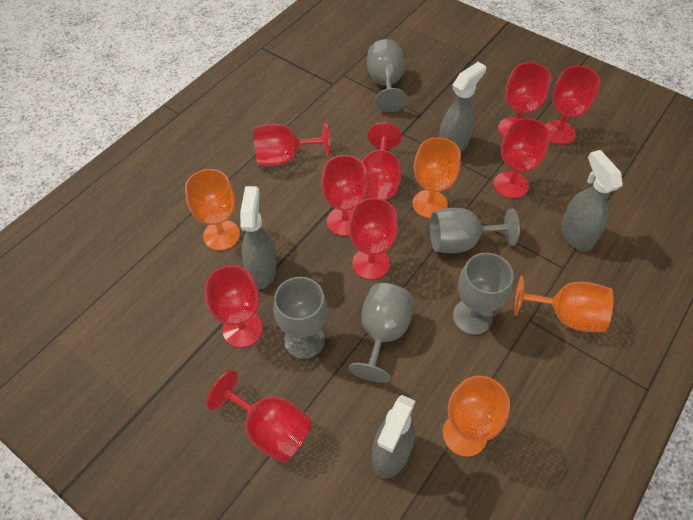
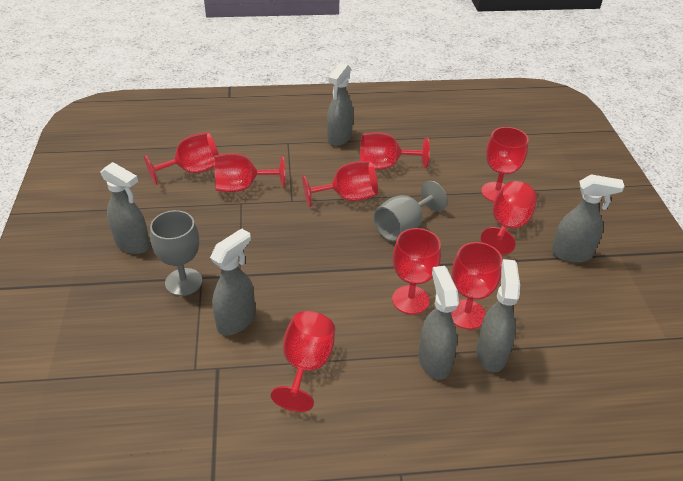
grey goblet: 5 -> 2
grey spray bottle: 4 -> 6
orange goblet: 4 -> 0

